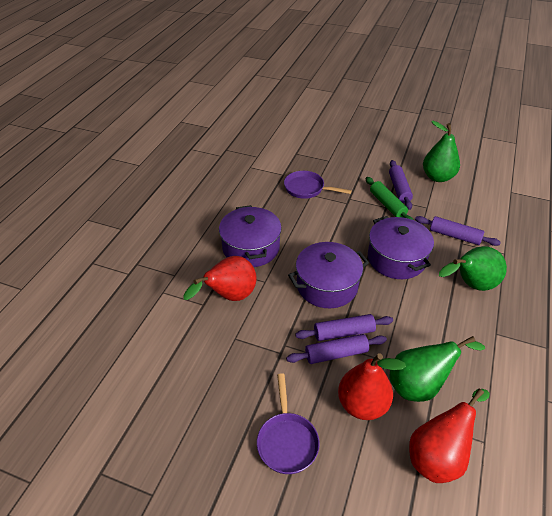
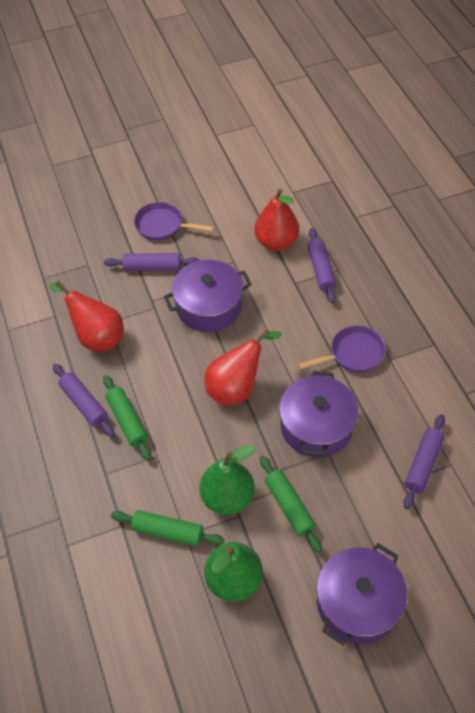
green pear: 3 -> 2
green rolling pin: 1 -> 3

